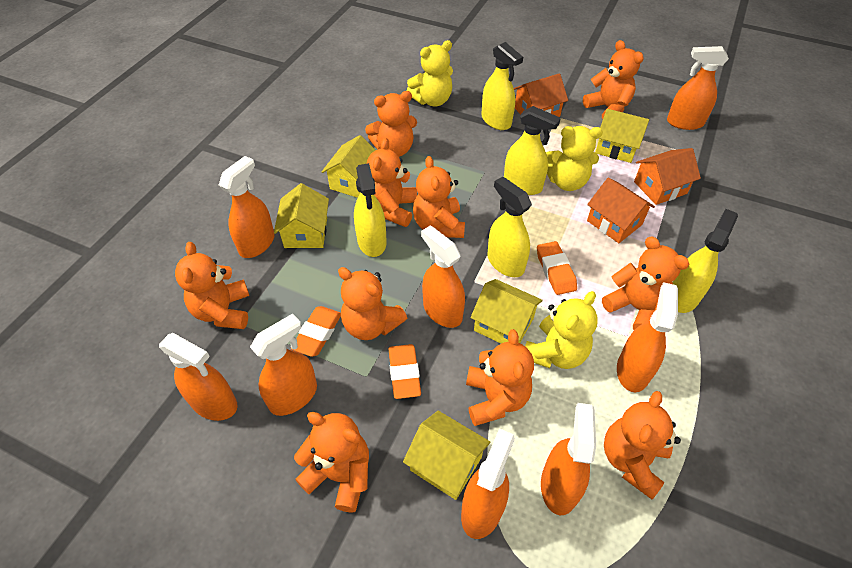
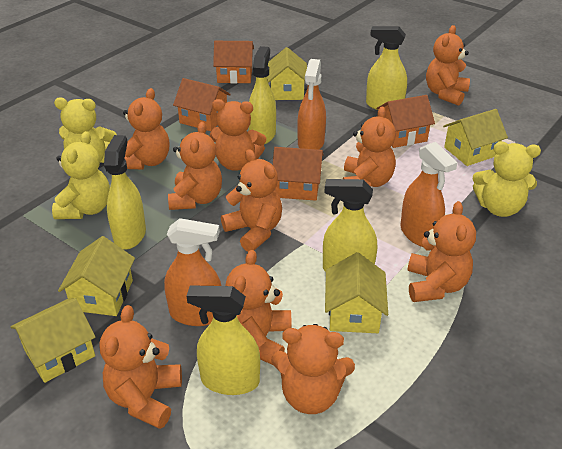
orange eraser: 3 -> 0
orange house: 3 -> 4
orange spray bottle: 8 -> 3

